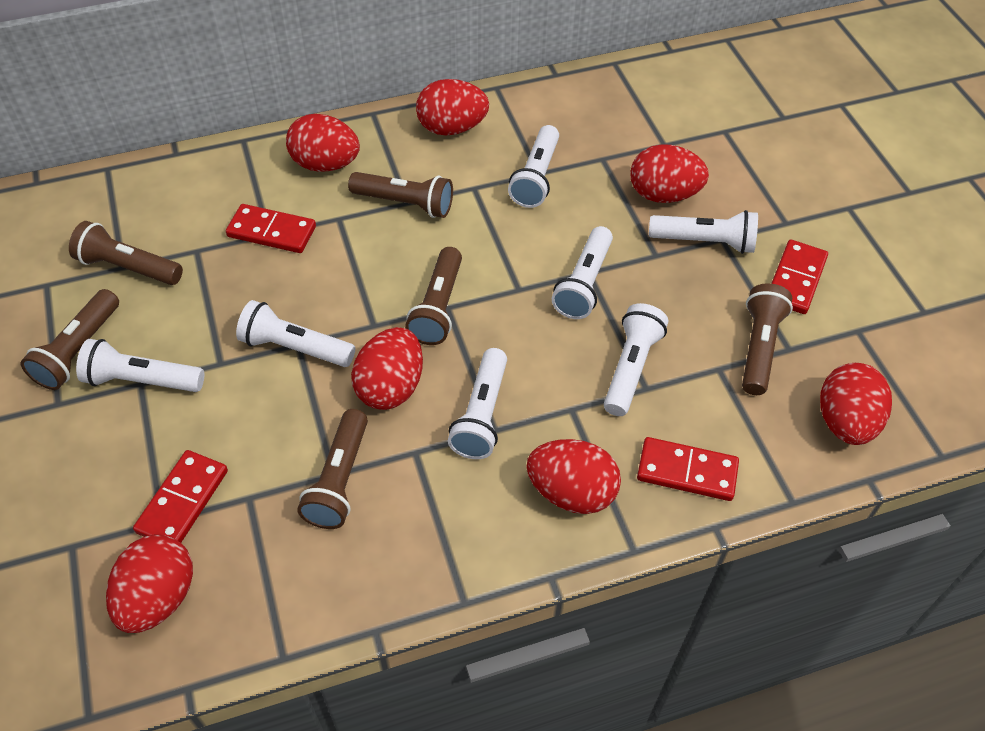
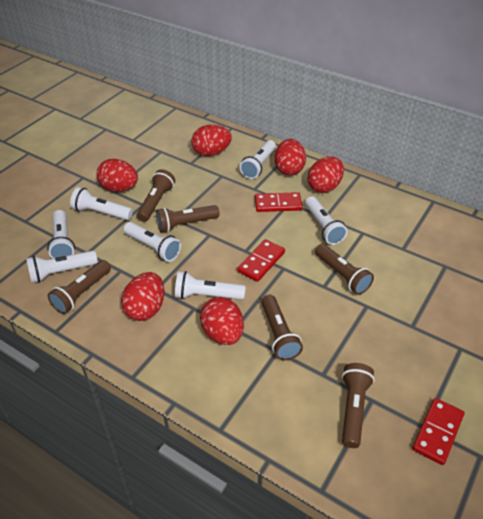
red domino: 4 -> 3
red egg: 7 -> 6

